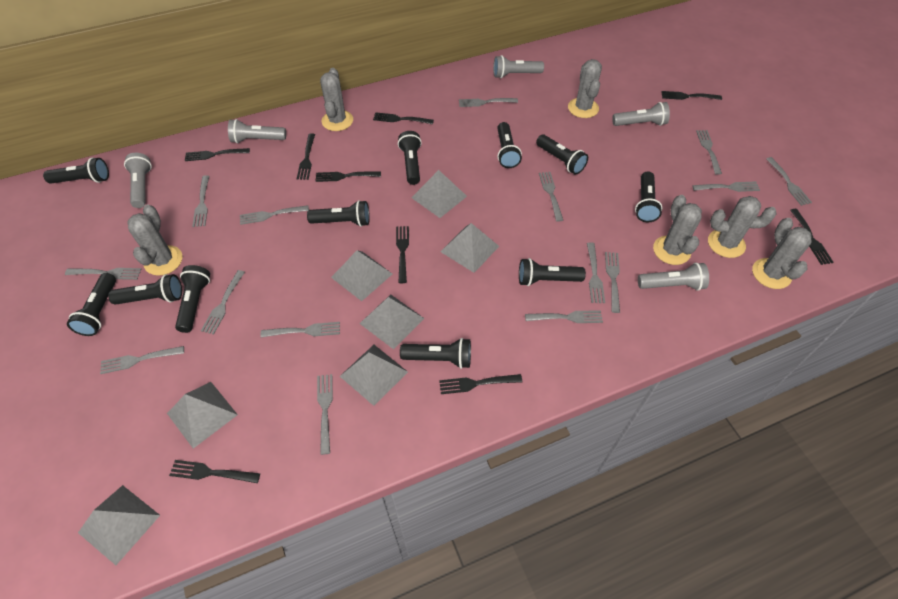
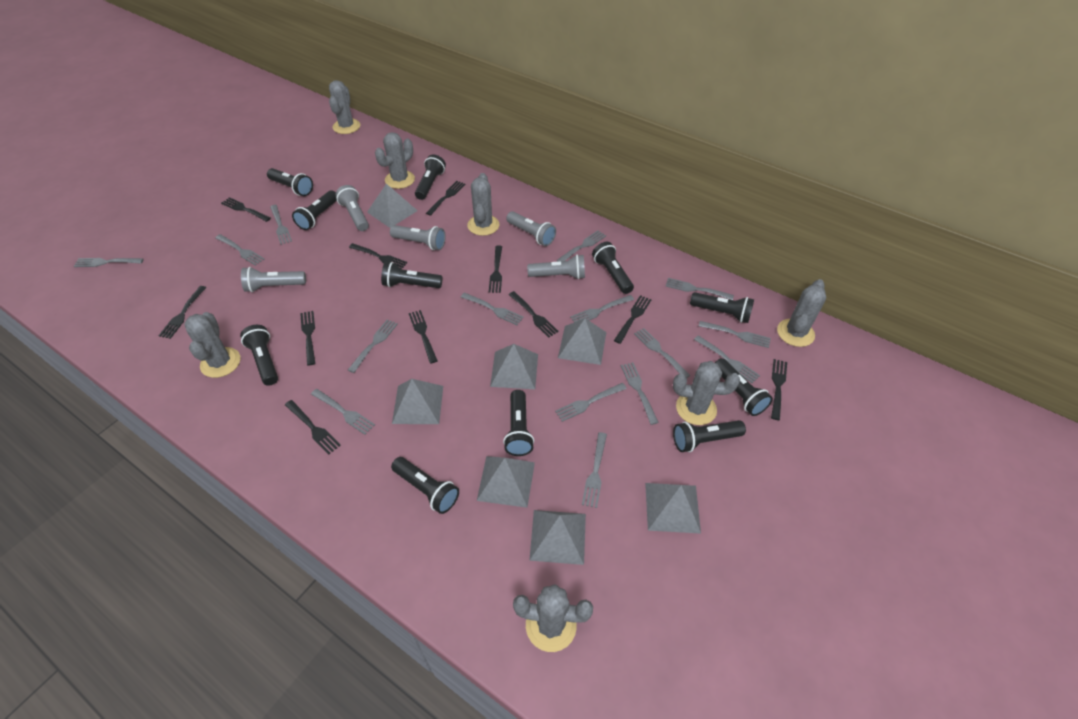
black fork: 9 -> 11
grey cactus: 6 -> 7

